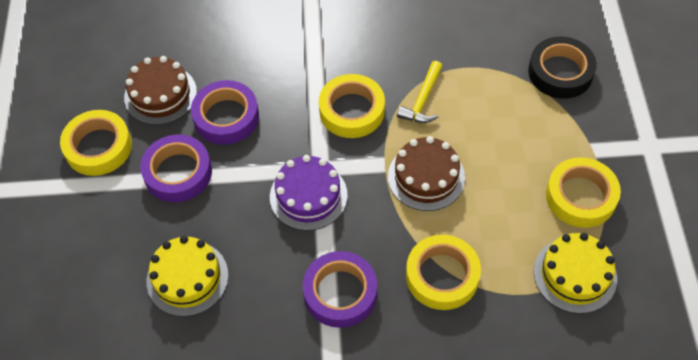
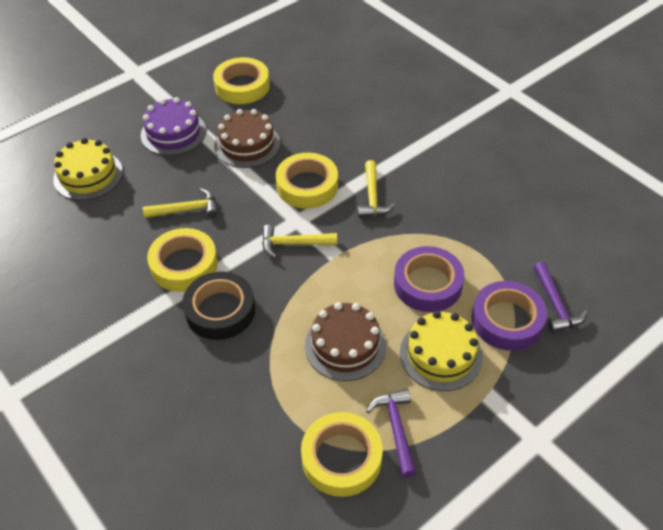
purple hammer: 0 -> 2
purple tape: 3 -> 2
yellow hammer: 1 -> 3

